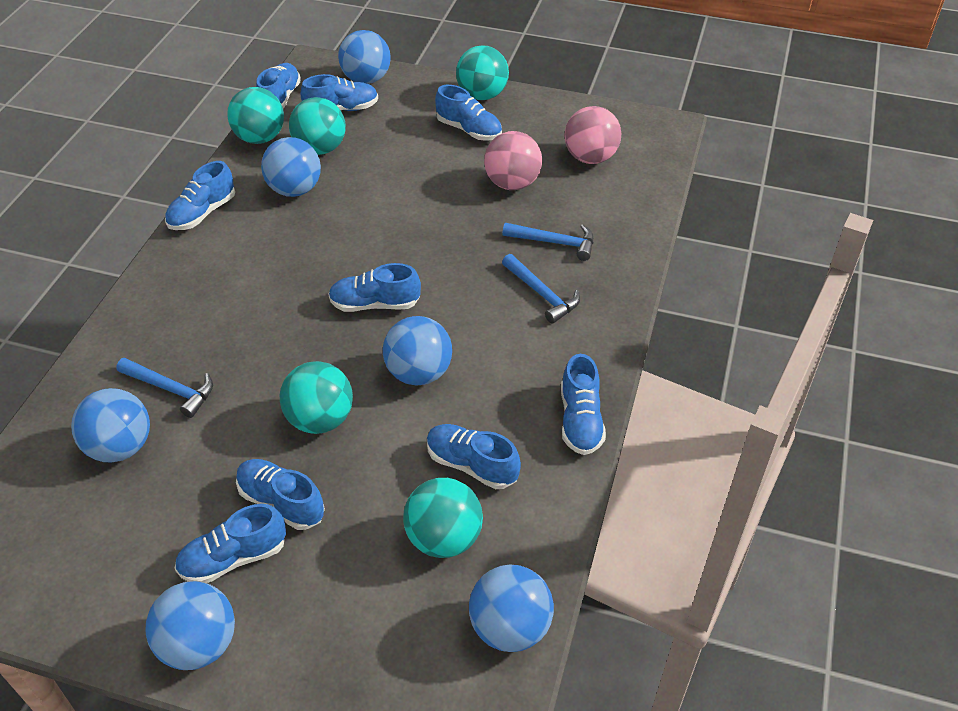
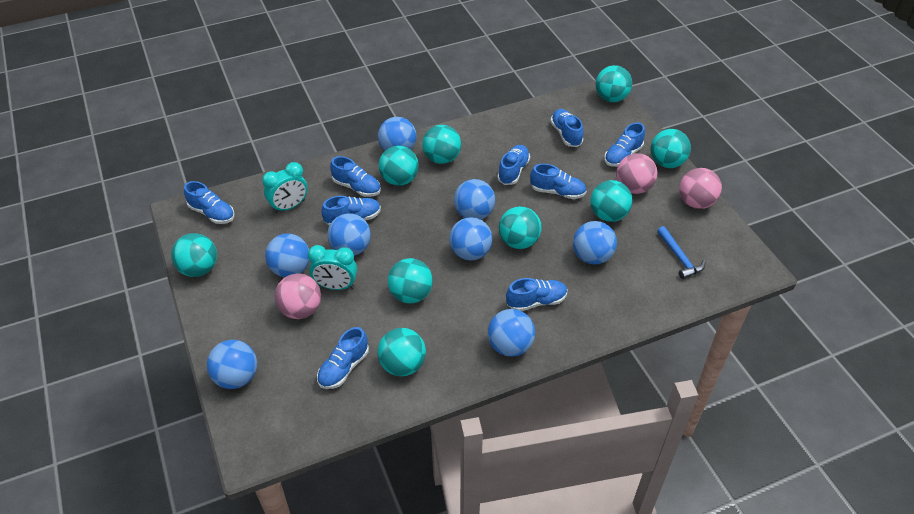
blue ball: 6 -> 8
blue hammer: 3 -> 1
pink ball: 2 -> 3
turquoise ball: 5 -> 9
turquoise clock: 0 -> 2

